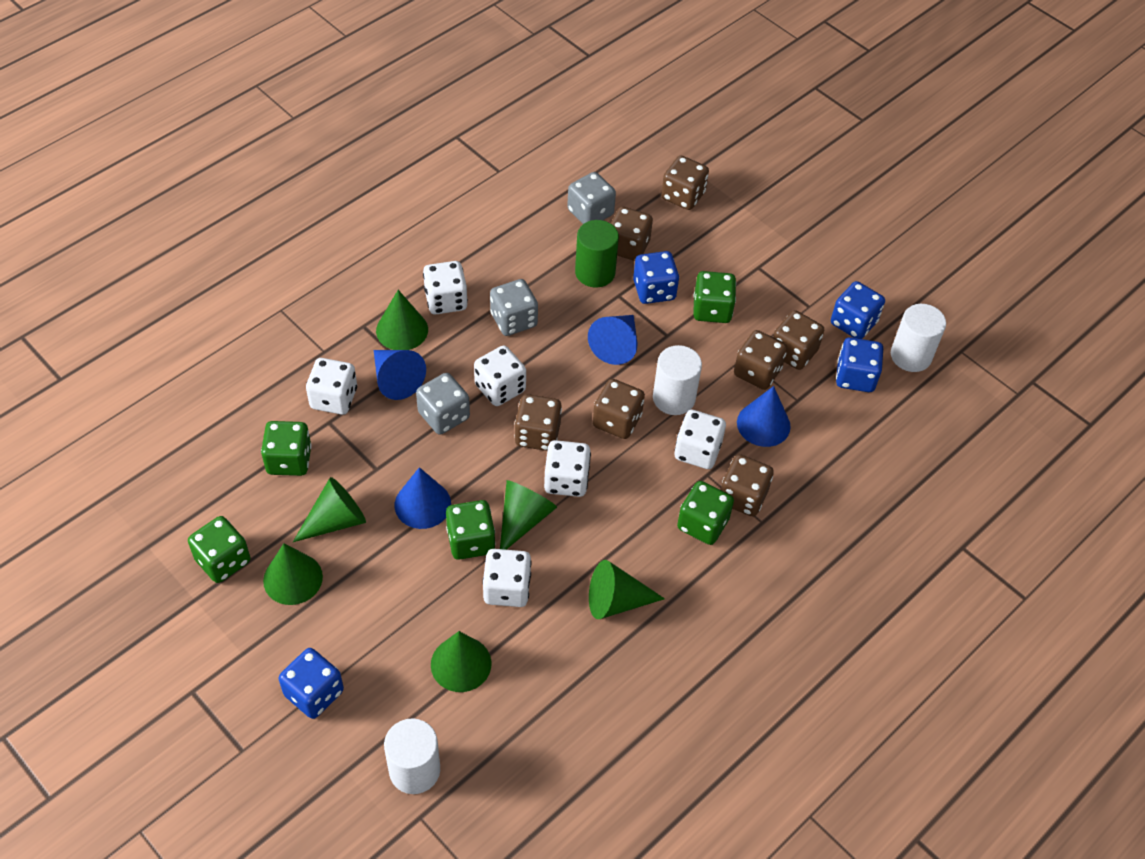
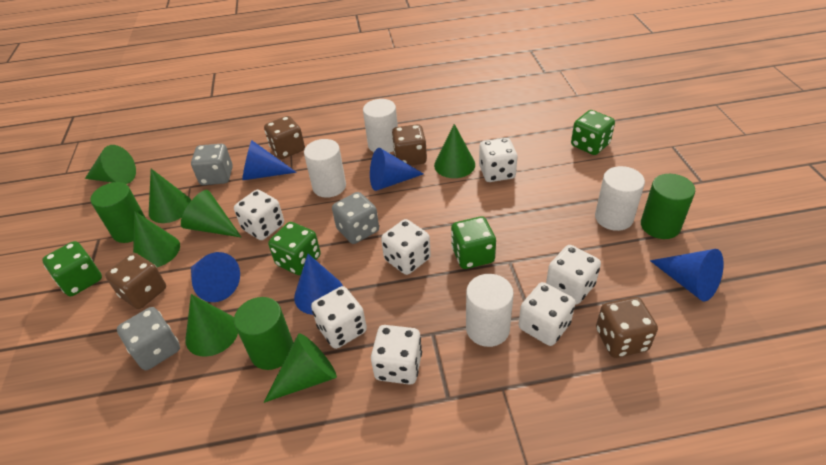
blue cone: 4 -> 5
blue dice: 4 -> 0
brown dice: 7 -> 4
green cone: 6 -> 7
green cylinder: 1 -> 3
green dice: 5 -> 4
white cylinder: 3 -> 4
white dice: 6 -> 7

